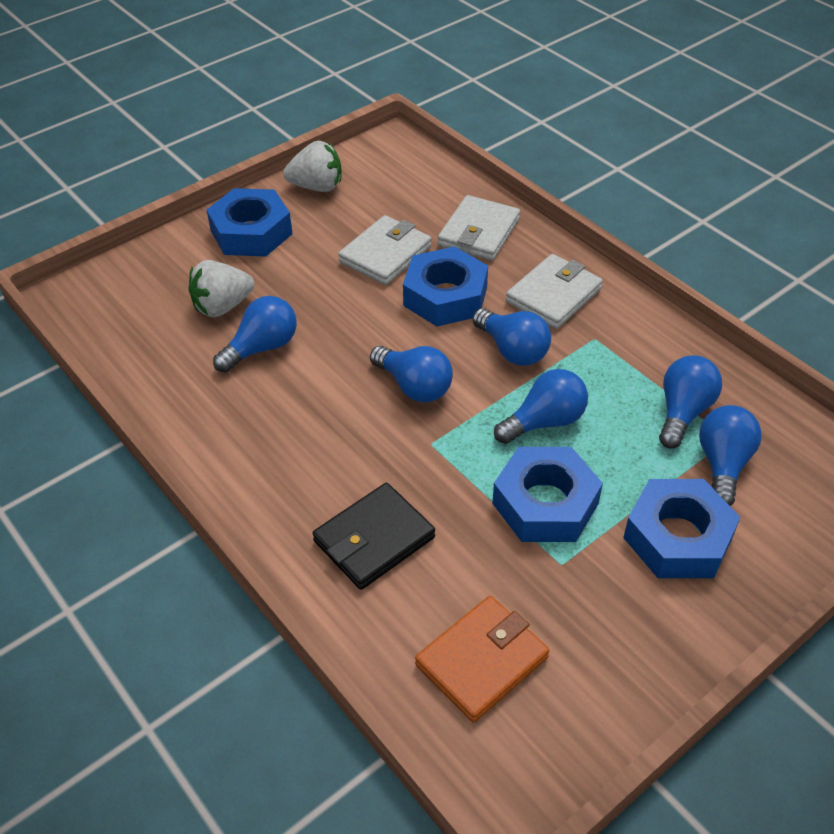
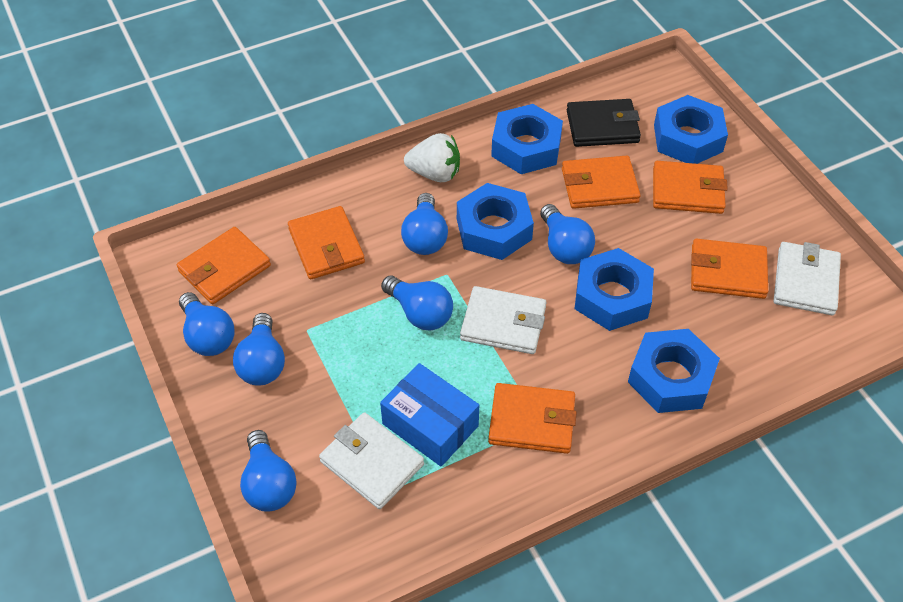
blue box: 0 -> 1
blue nut: 4 -> 5
orange wallet: 1 -> 6
white strawberry: 2 -> 1

